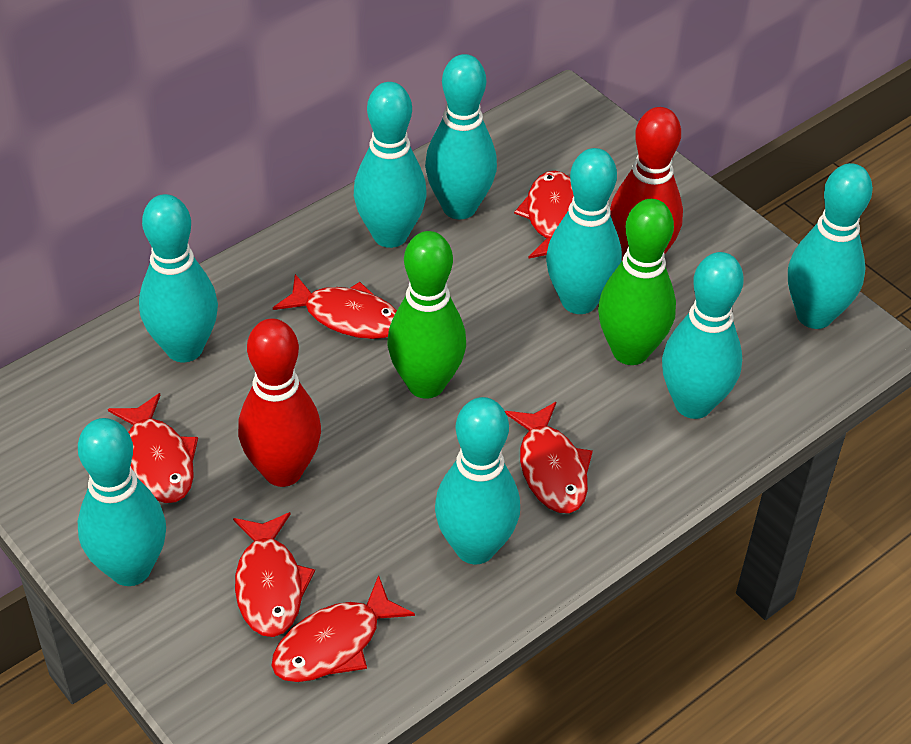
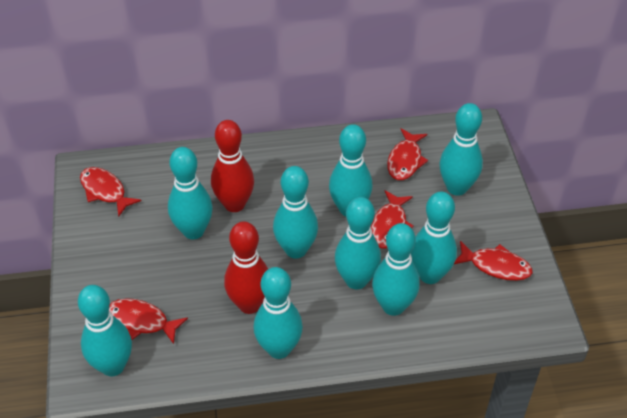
green bowling pin: 2 -> 0
red fish: 6 -> 5
turquoise bowling pin: 8 -> 9

